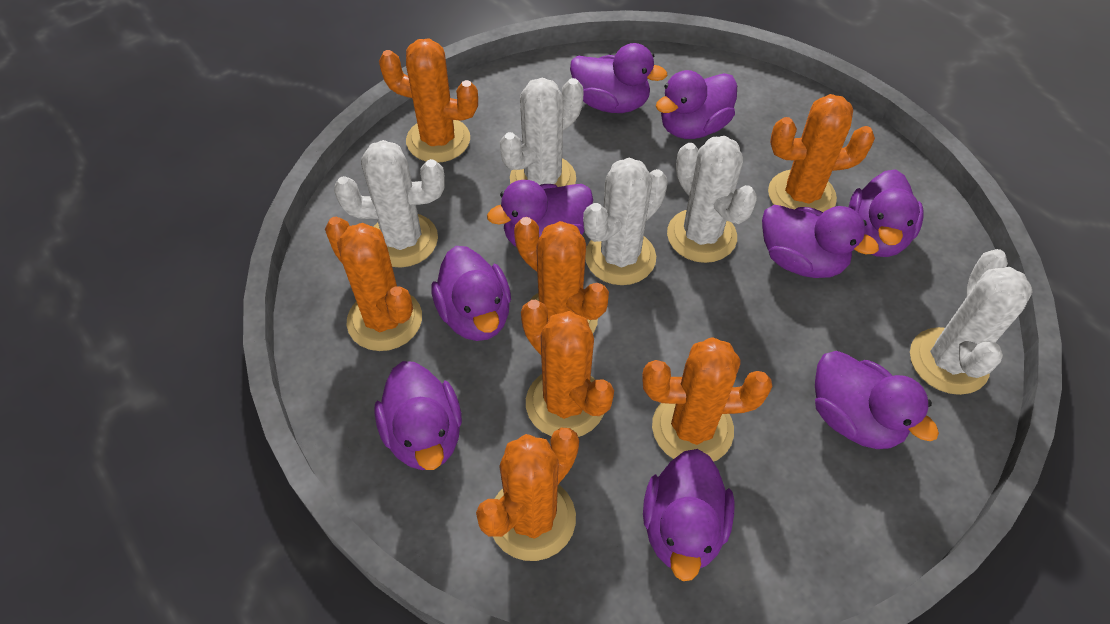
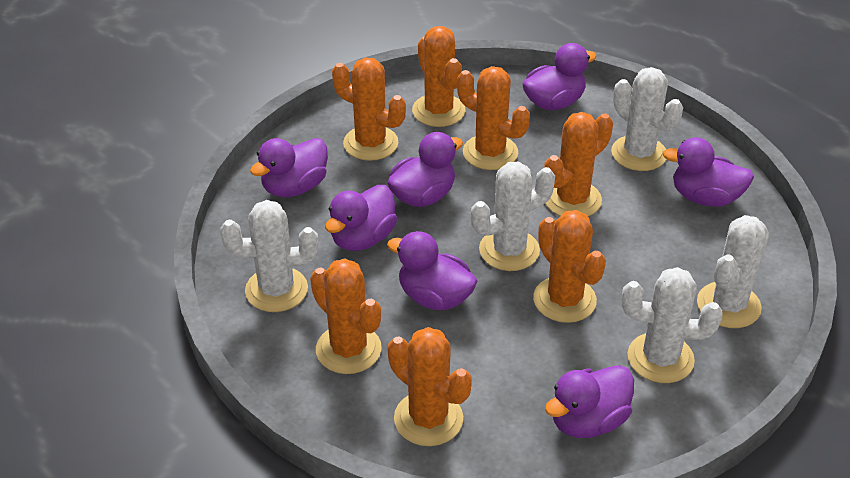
purple duck: 9 -> 7

